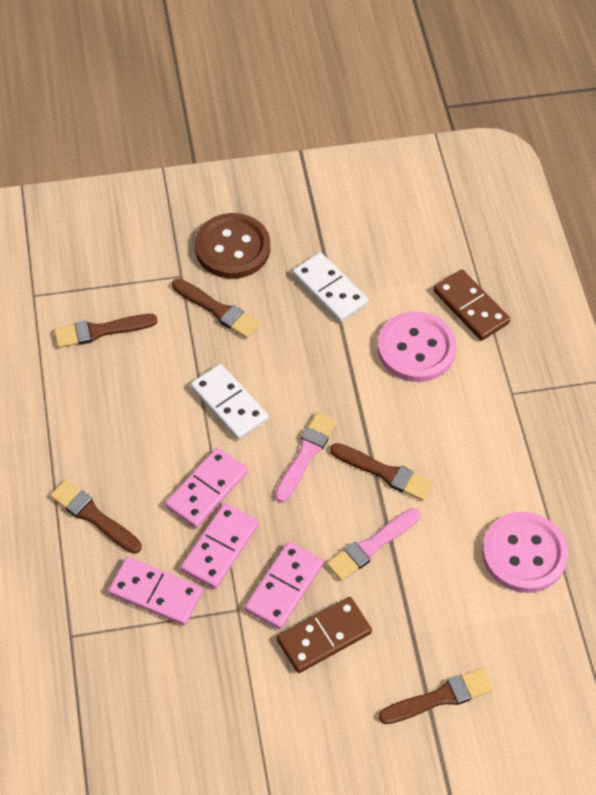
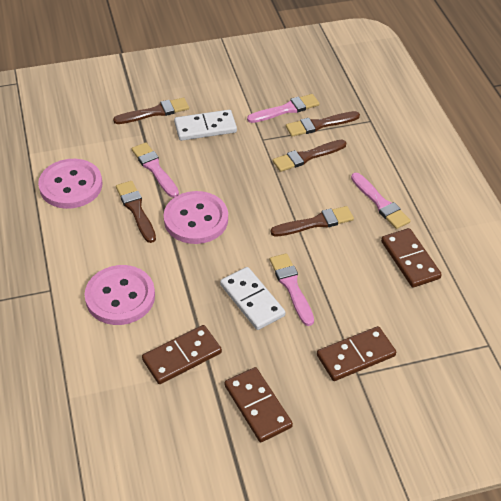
brown button: 1 -> 0
brown domino: 2 -> 4
pink brush: 2 -> 4
pink button: 2 -> 3
pink domino: 4 -> 0

